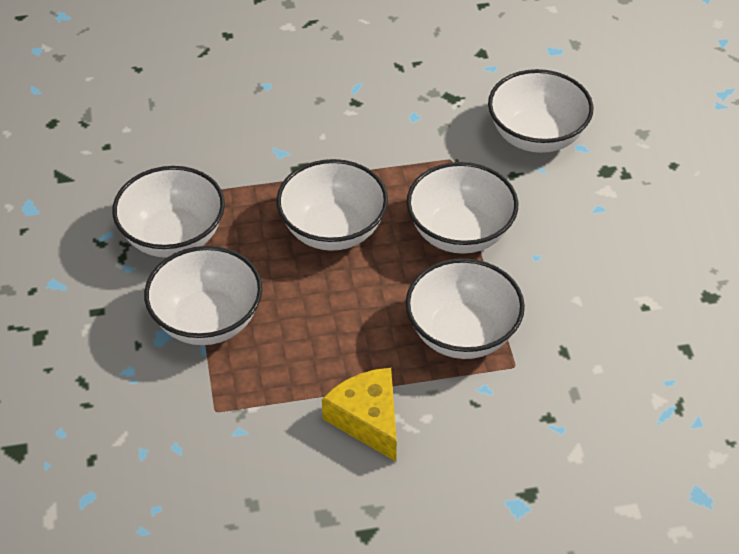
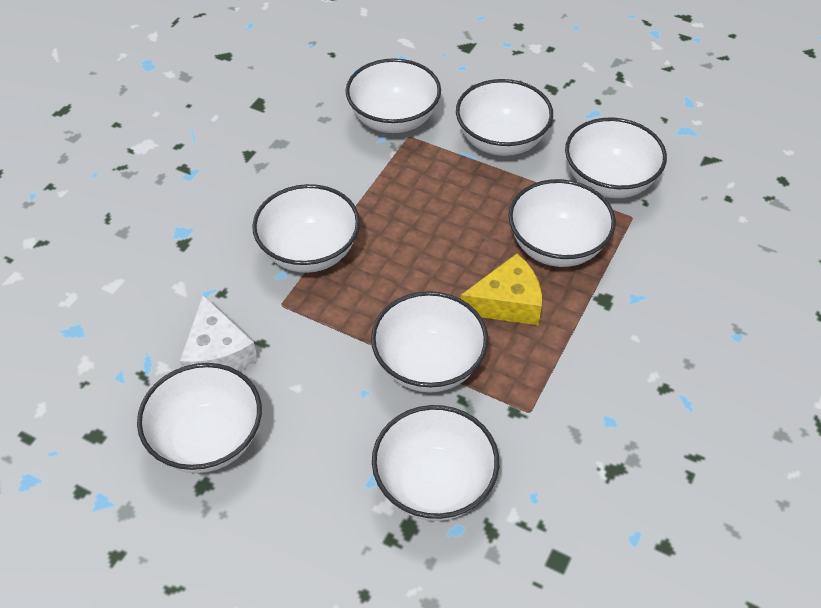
white bowl: 6 -> 8
white cheese: 0 -> 1

